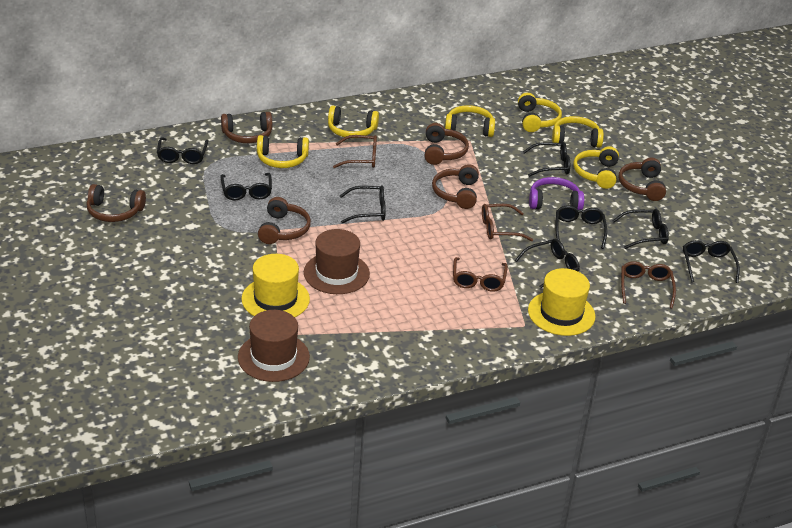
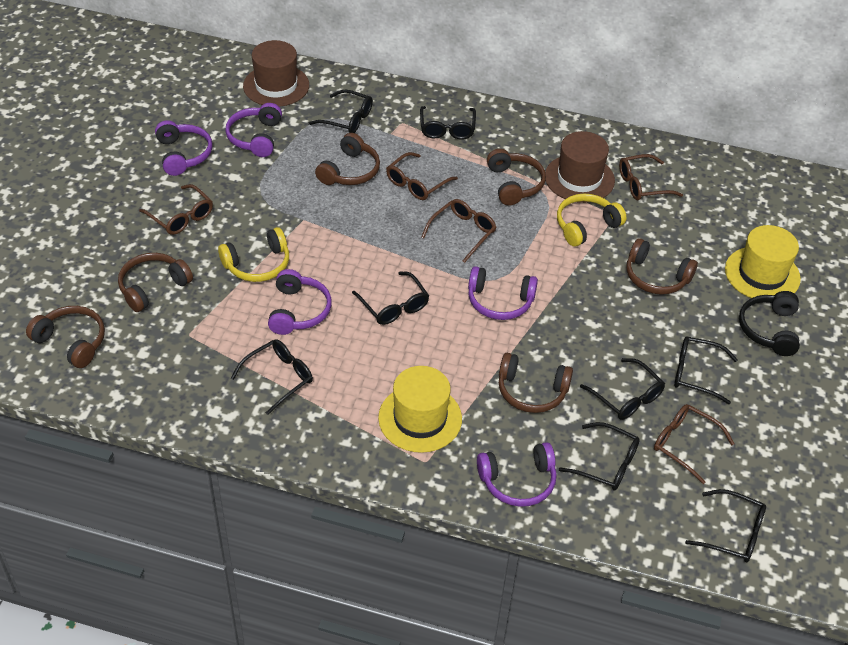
black headphones: 0 -> 1
brown glasses: 4 -> 5
purple headphones: 1 -> 5
yellow headphones: 6 -> 2

